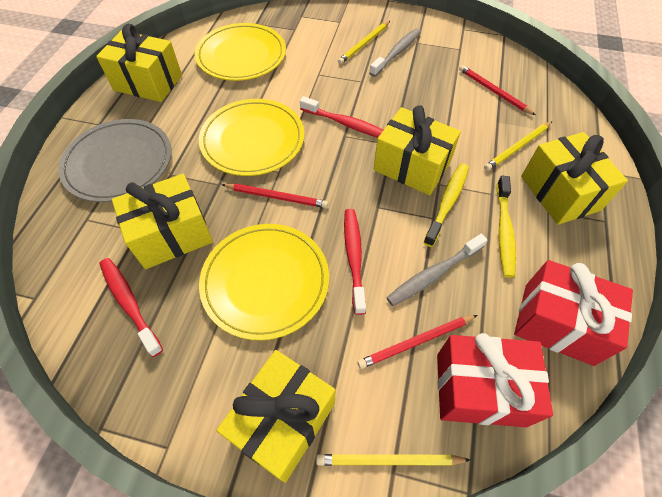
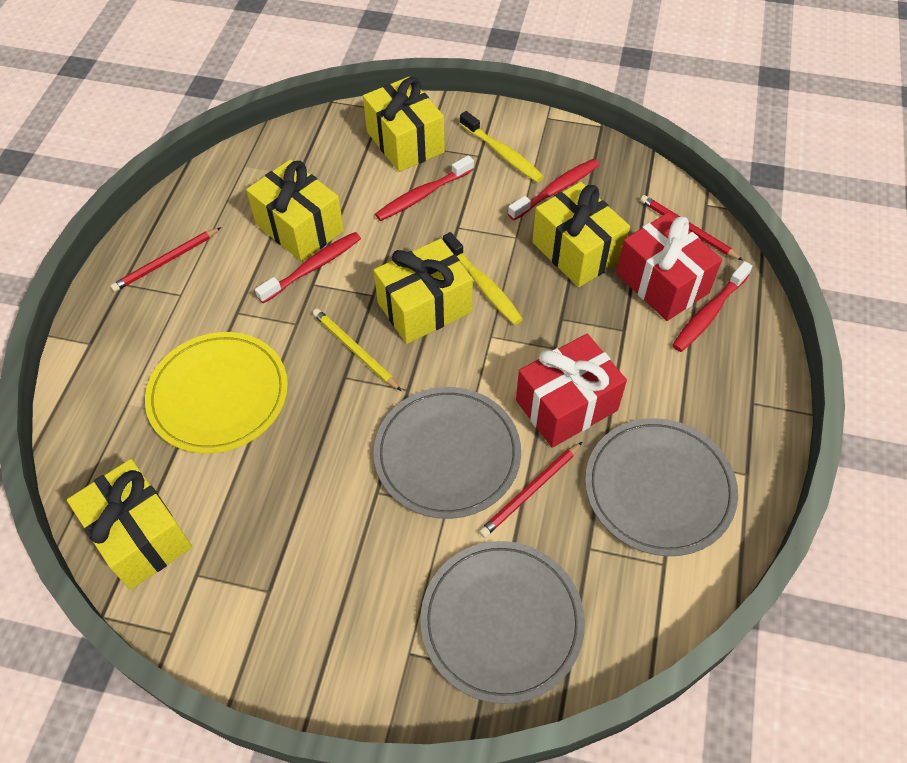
grey plate: 1 -> 3
grey toothbrush: 2 -> 0
red toothbrush: 3 -> 4
yellow pencil: 3 -> 1
yellow plate: 3 -> 1

